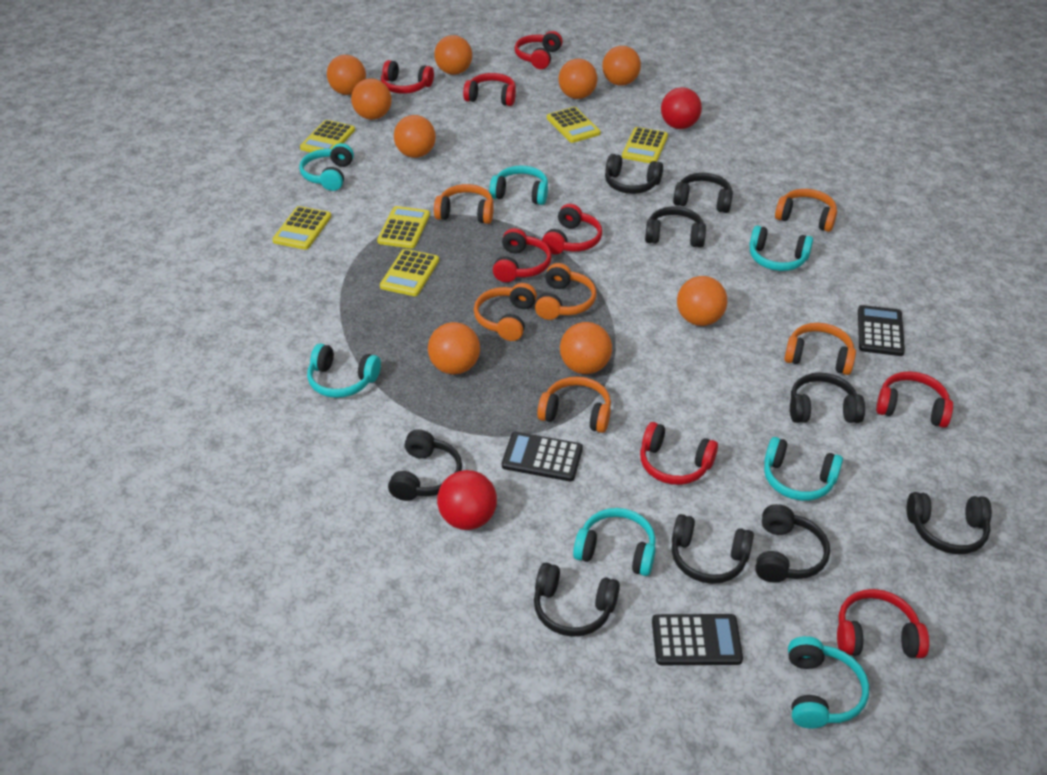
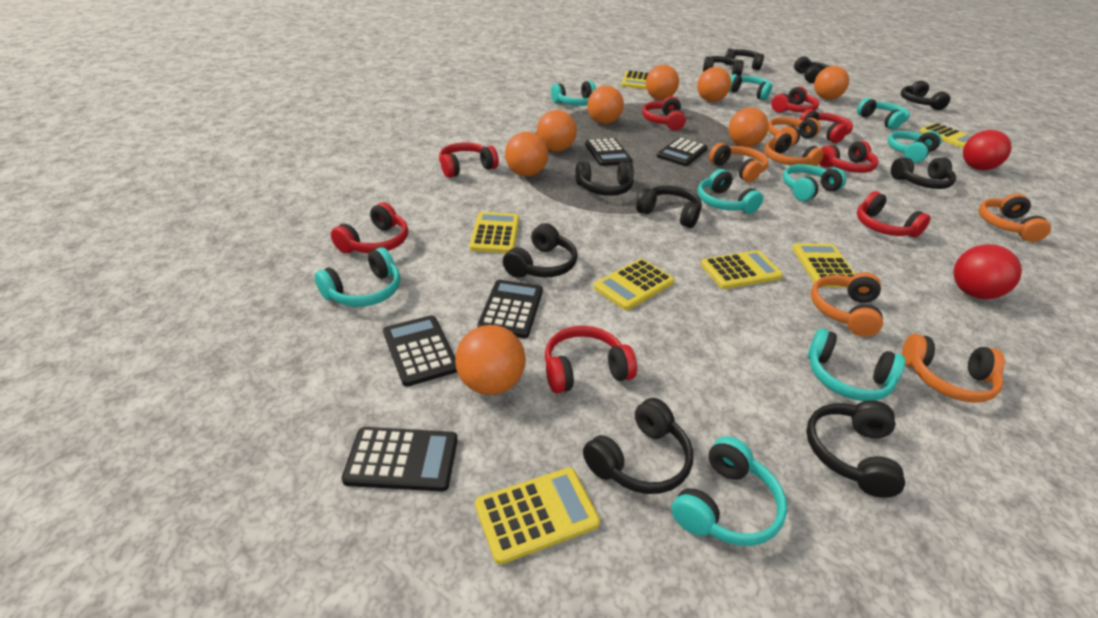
black calculator: 3 -> 5
black headphones: 9 -> 10
orange ball: 9 -> 8
turquoise headphones: 7 -> 9
yellow calculator: 6 -> 7

